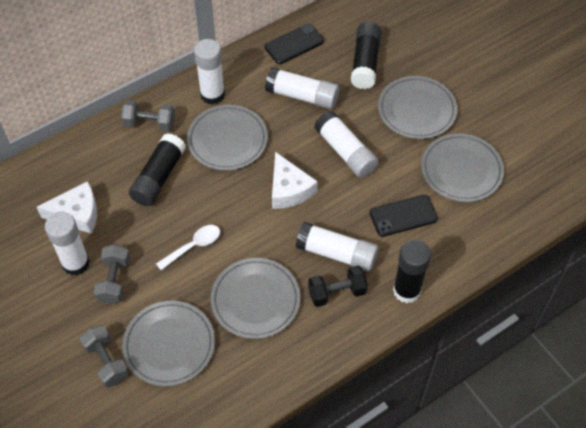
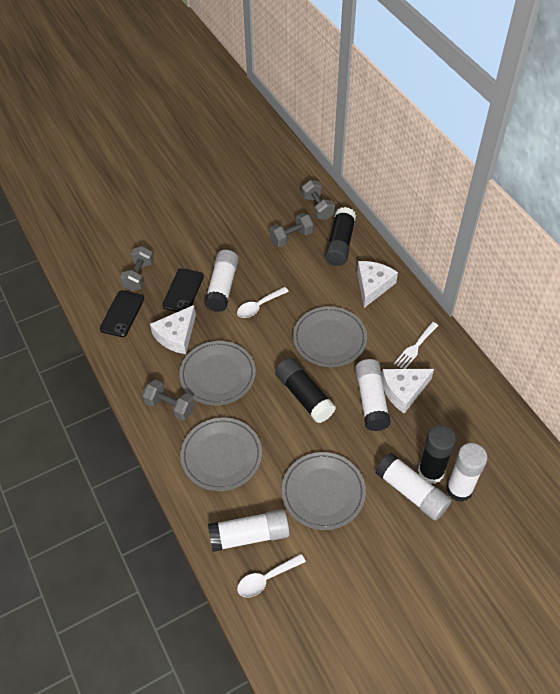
black dumbbell: 1 -> 0
grey dumbbell: 3 -> 4
grey plate: 5 -> 4
white cheese: 2 -> 3
white fork: 0 -> 1
white spoon: 1 -> 2

